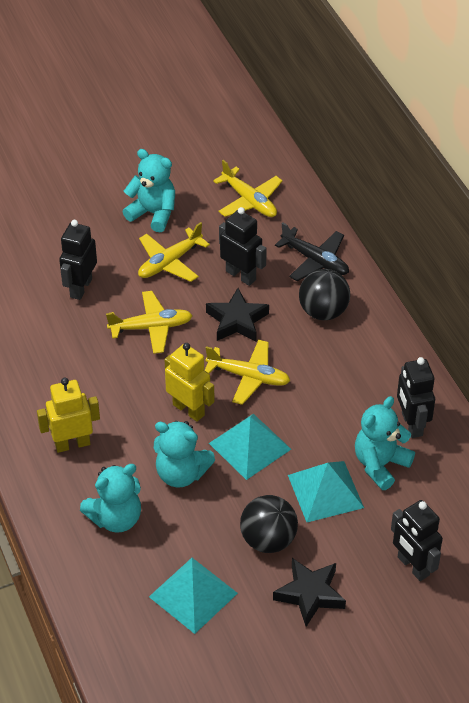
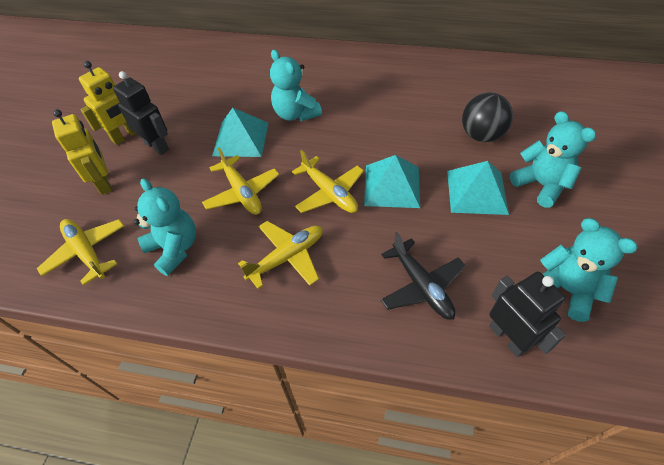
black ball: 2 -> 1
black robot: 4 -> 2
black star: 2 -> 0

